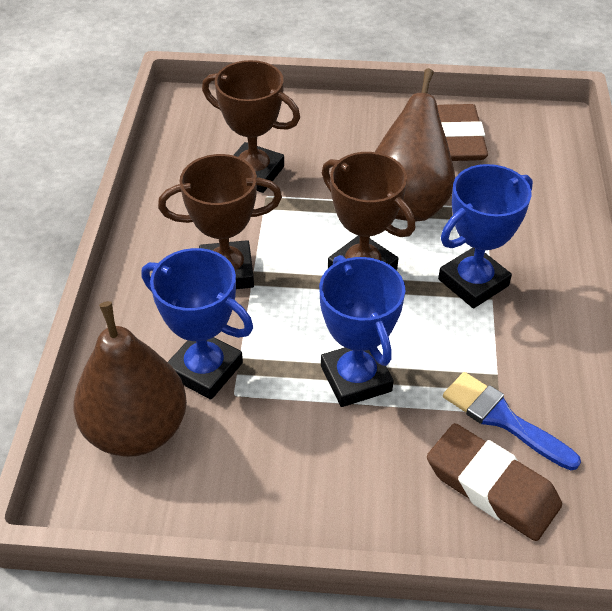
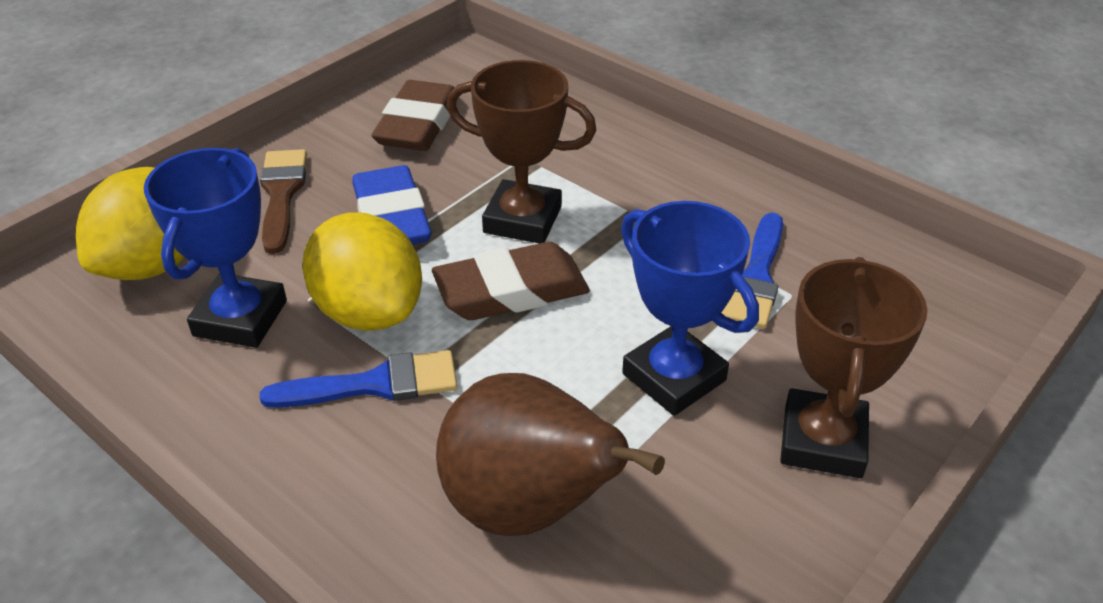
blue brush: 1 -> 2
blue eraser: 0 -> 1
blue trophy: 3 -> 2
brown brush: 0 -> 1
brown pear: 2 -> 1
brown trophy: 3 -> 2
yellow lemon: 0 -> 2

